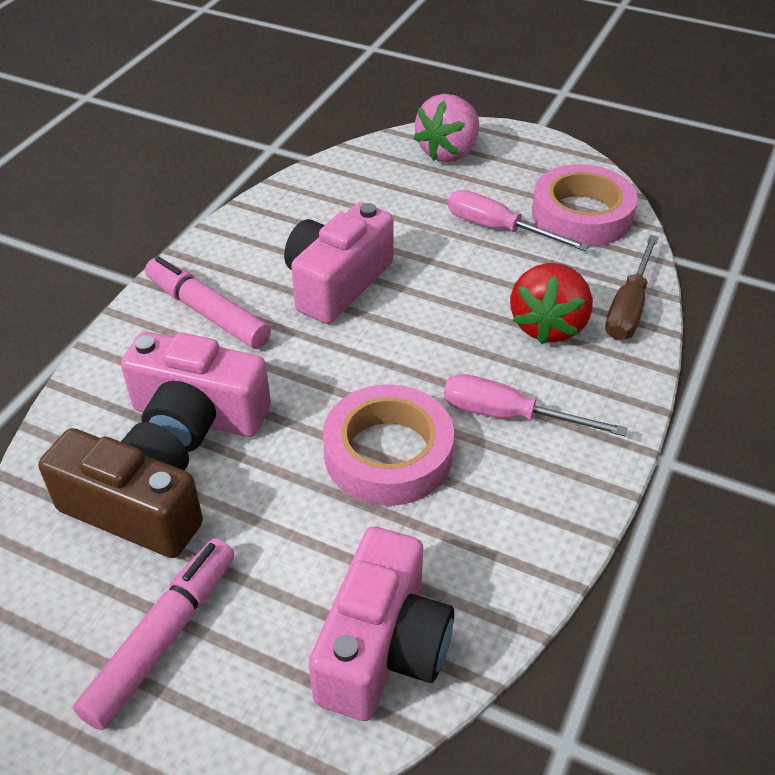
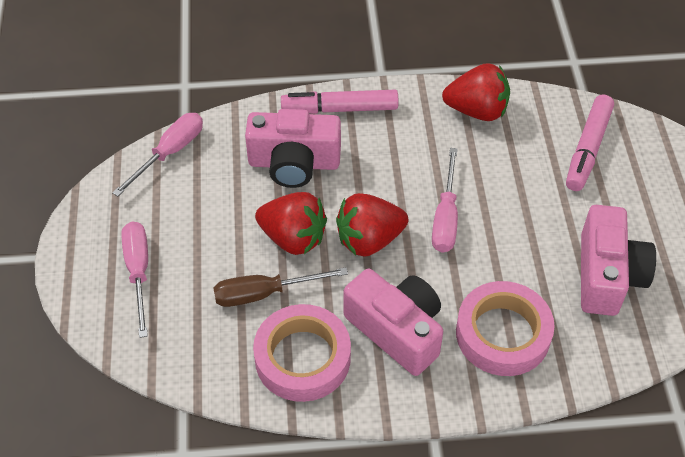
brown camera: 1 -> 0
pink screwdriver: 2 -> 3
pink strawberry: 1 -> 0
red strawberry: 1 -> 3

